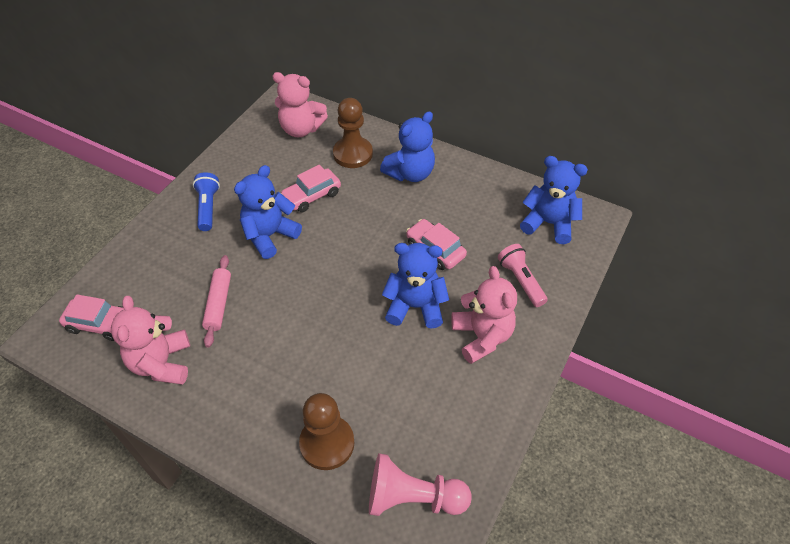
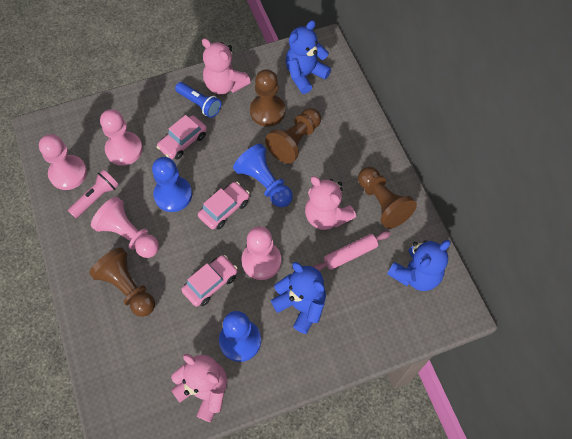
blue pawn: 0 -> 3
blue teddy bear: 4 -> 3
brown pawn: 2 -> 4
pink pawn: 1 -> 4

